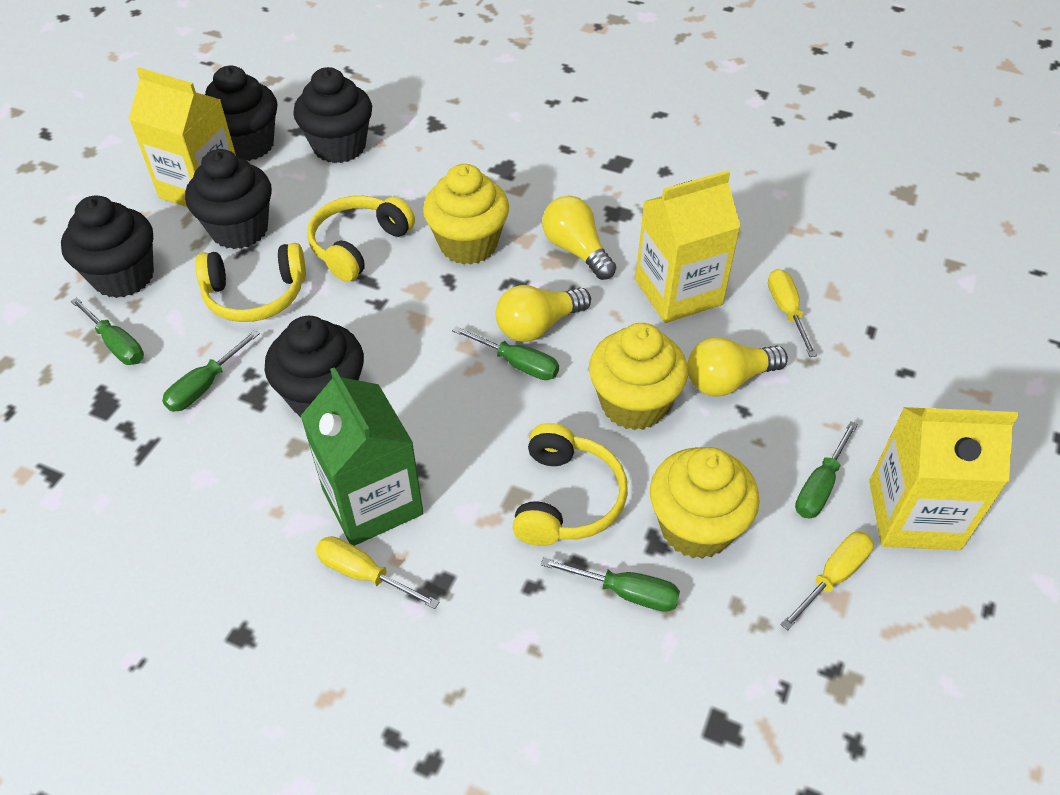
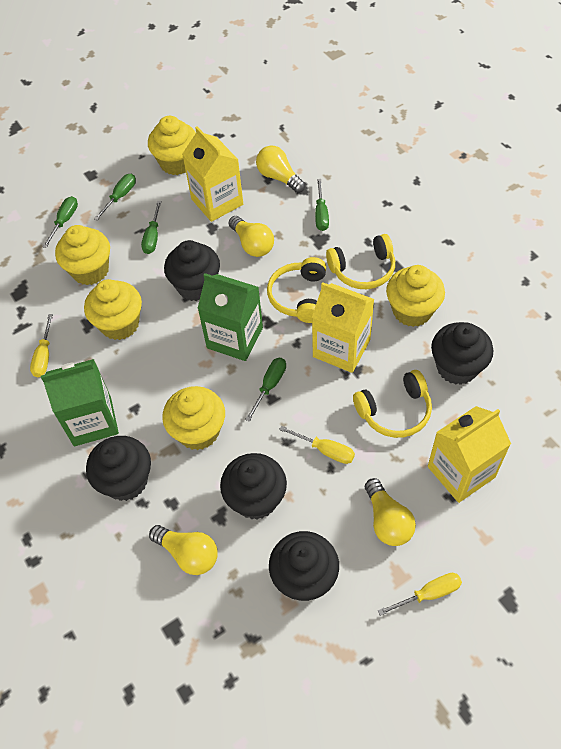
green carton: 1 -> 2
yellow cupcake: 3 -> 5
yellow light bulb: 3 -> 4

